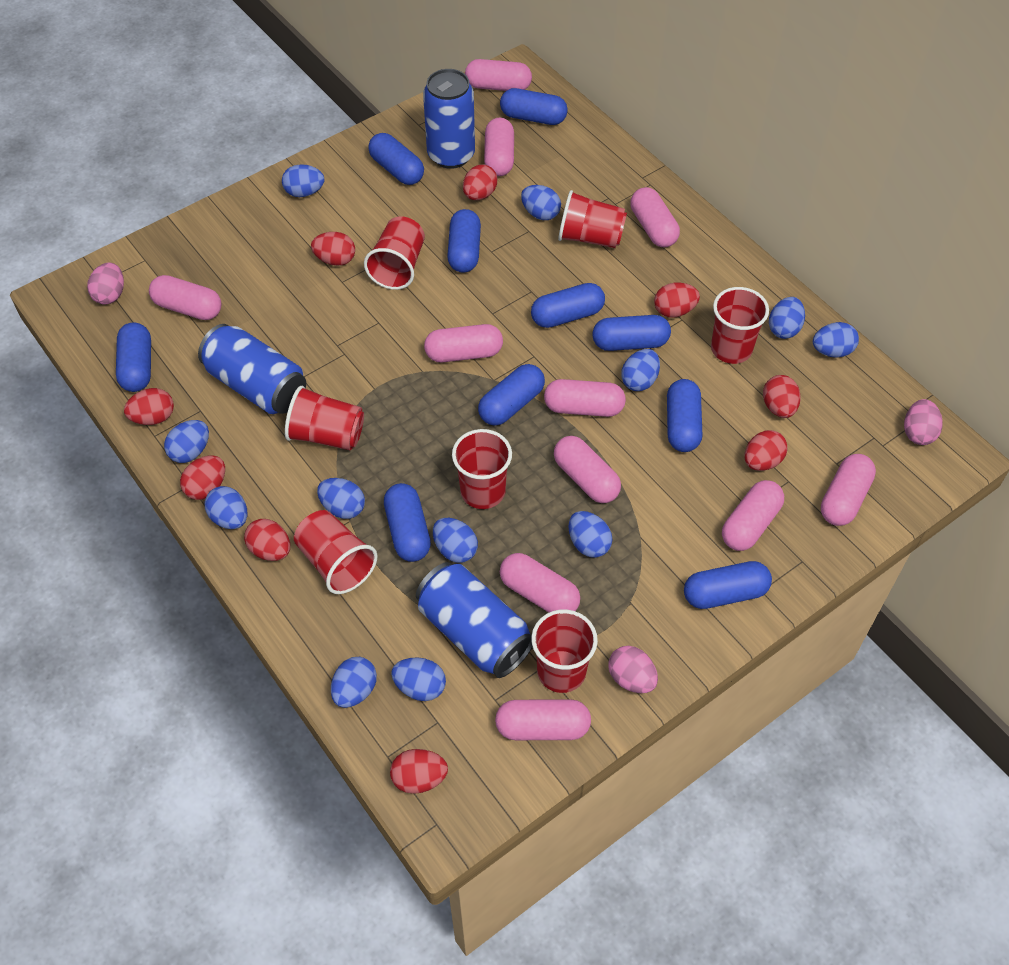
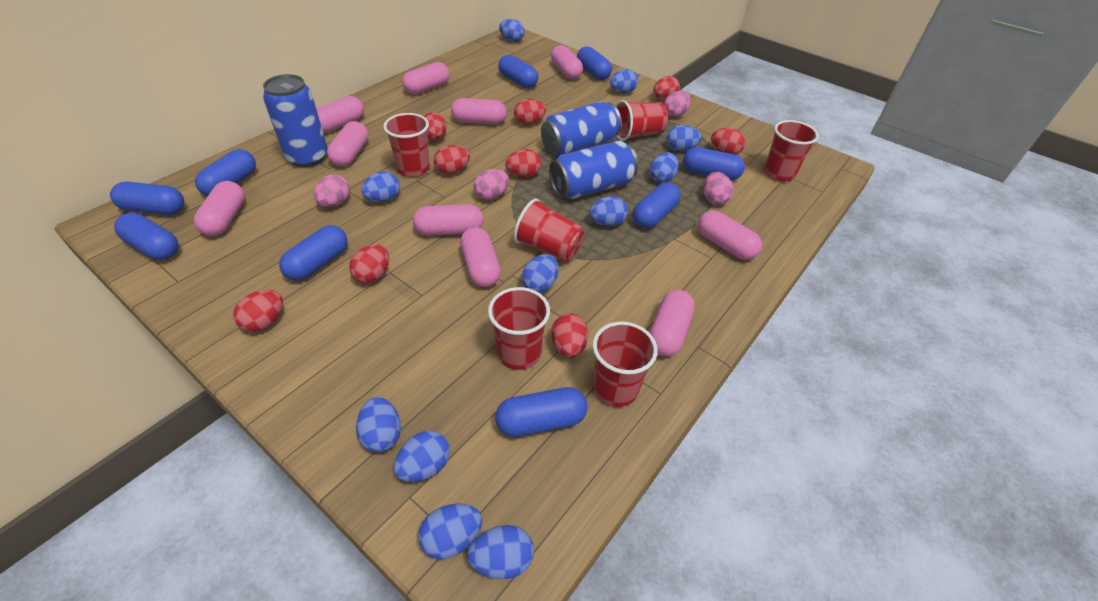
blue capsule: 10 -> 9
blue egg: 12 -> 11
pink capsule: 11 -> 10
pink egg: 3 -> 4
red cup: 7 -> 6

